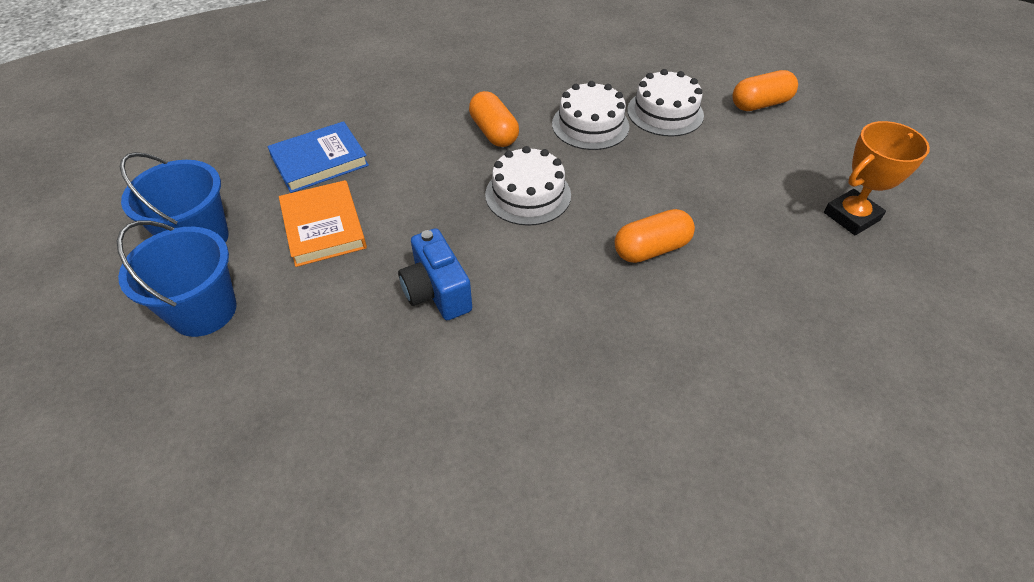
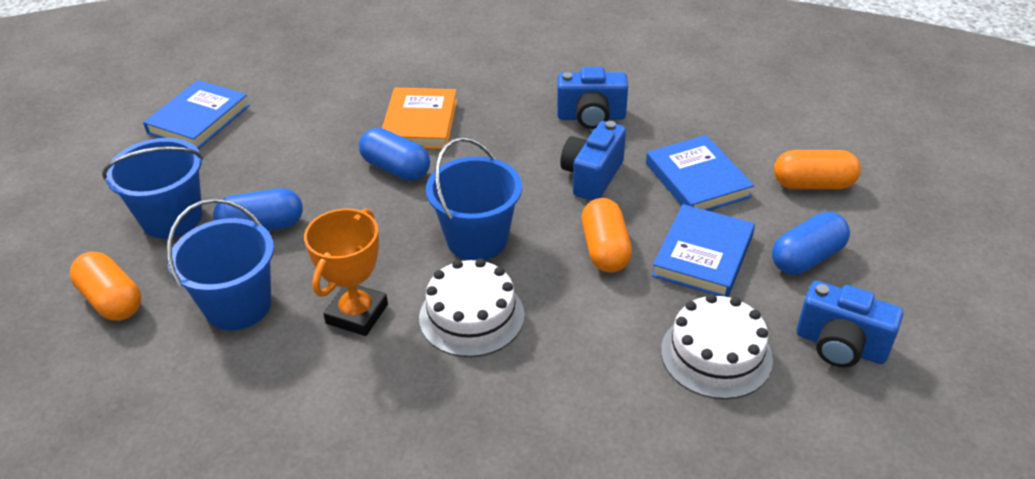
blue book: 1 -> 3
blue bucket: 2 -> 3
blue camera: 1 -> 3
blue capsule: 0 -> 3
white cake: 3 -> 2

